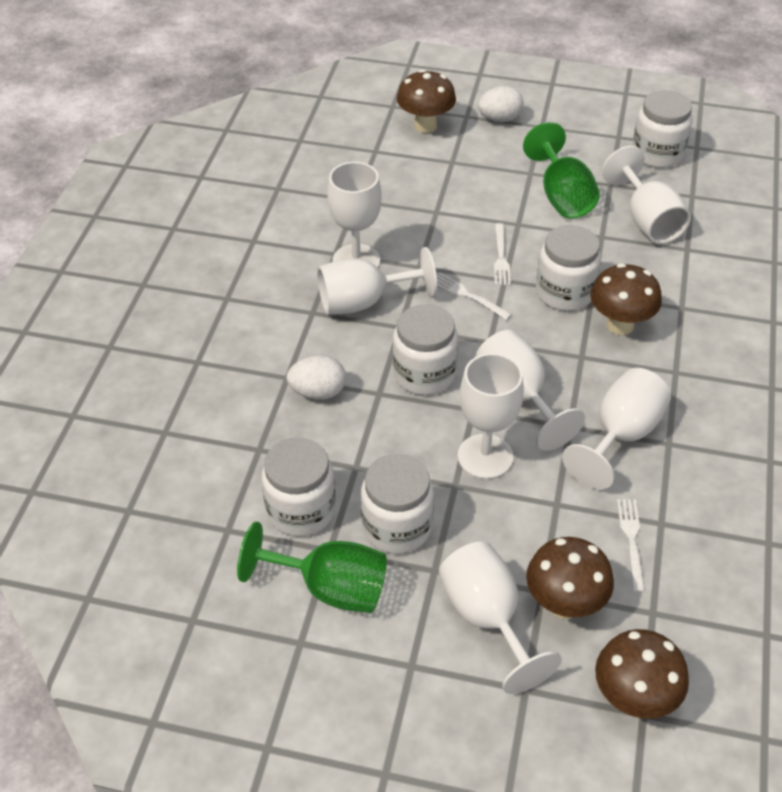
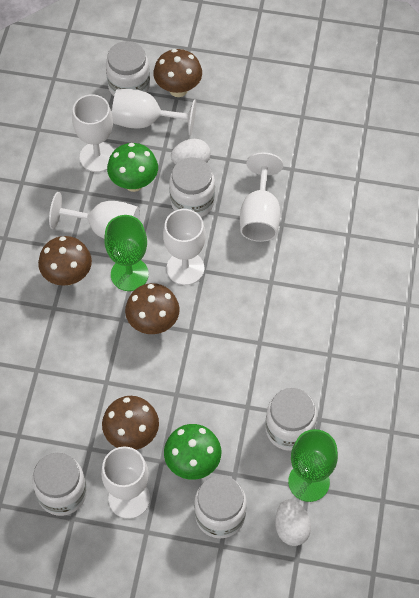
green mushroom: 0 -> 2
white fork: 3 -> 0
white goblet: 7 -> 6

